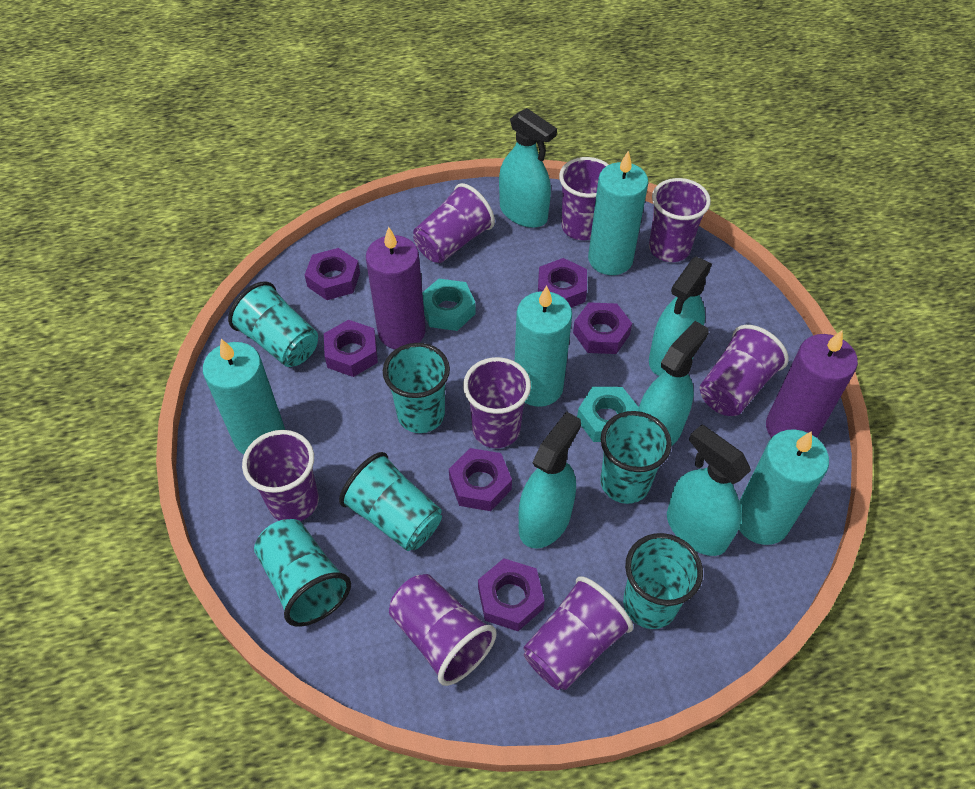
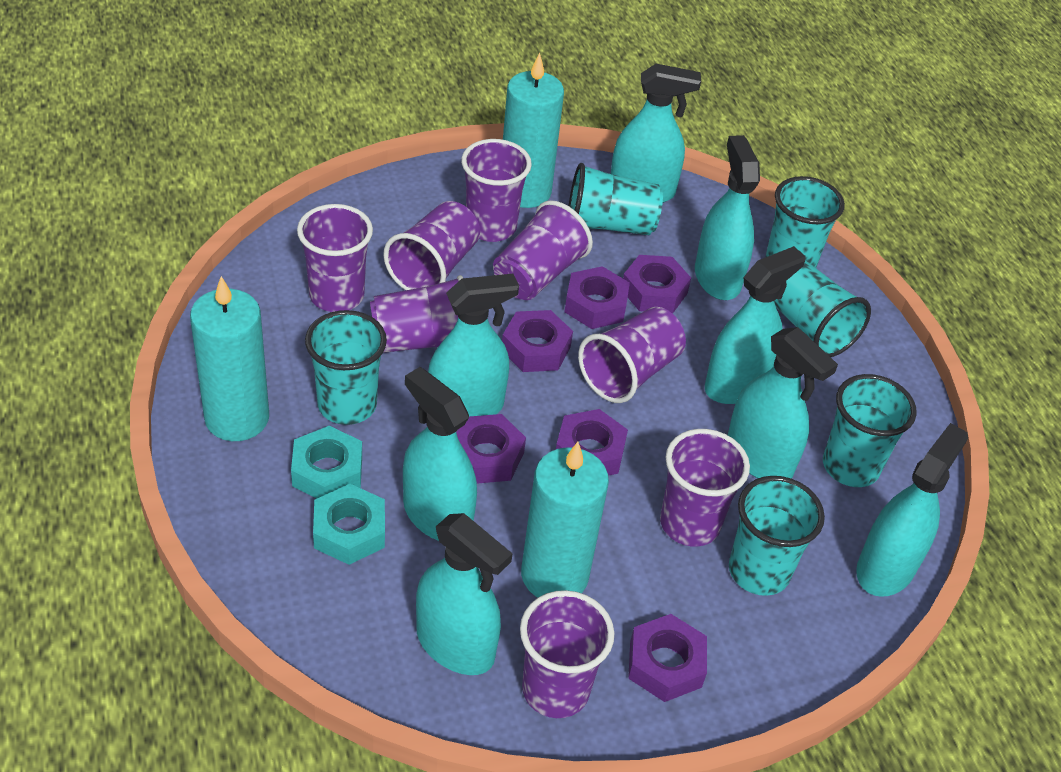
purple candle: 2 -> 0
turquoise candle: 4 -> 3
turquoise spray bottle: 5 -> 8

